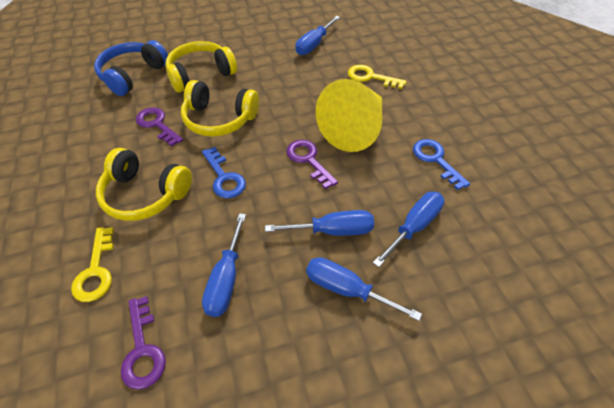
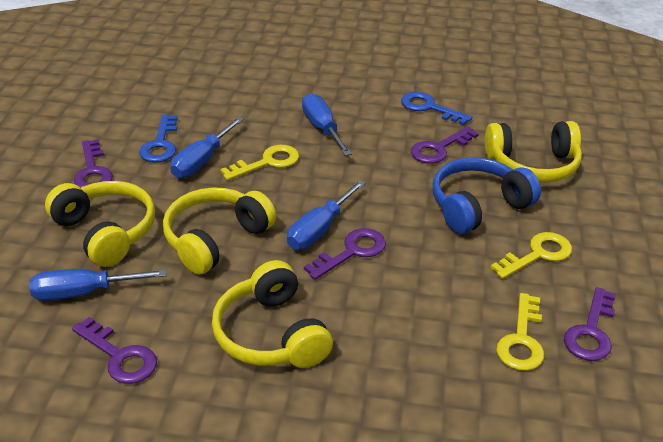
blue screwdriver: 5 -> 4
purple key: 3 -> 5
yellow cone: 1 -> 0
yellow headphones: 3 -> 4
yellow key: 2 -> 3

